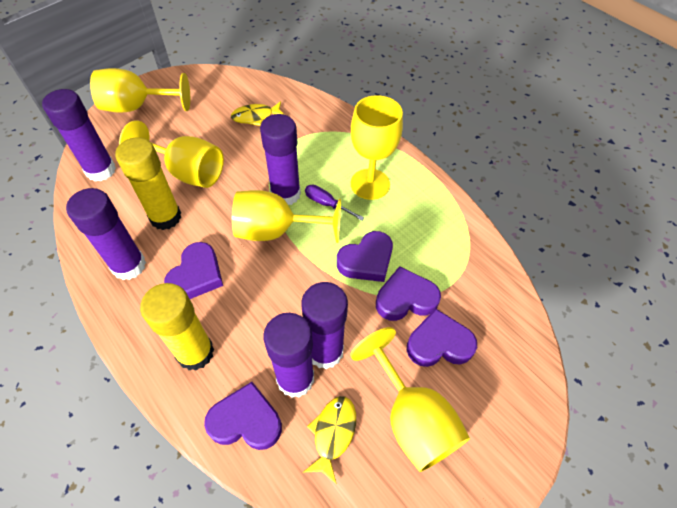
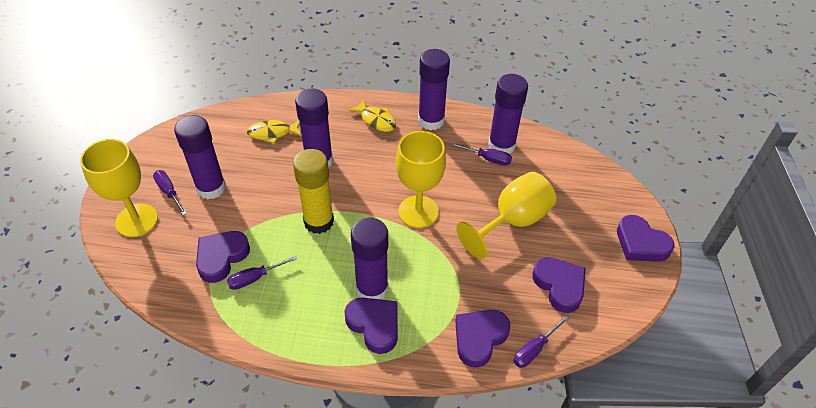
purple screwdriver: 1 -> 4
yellow glue stick: 2 -> 1
yellow goblet: 5 -> 3

